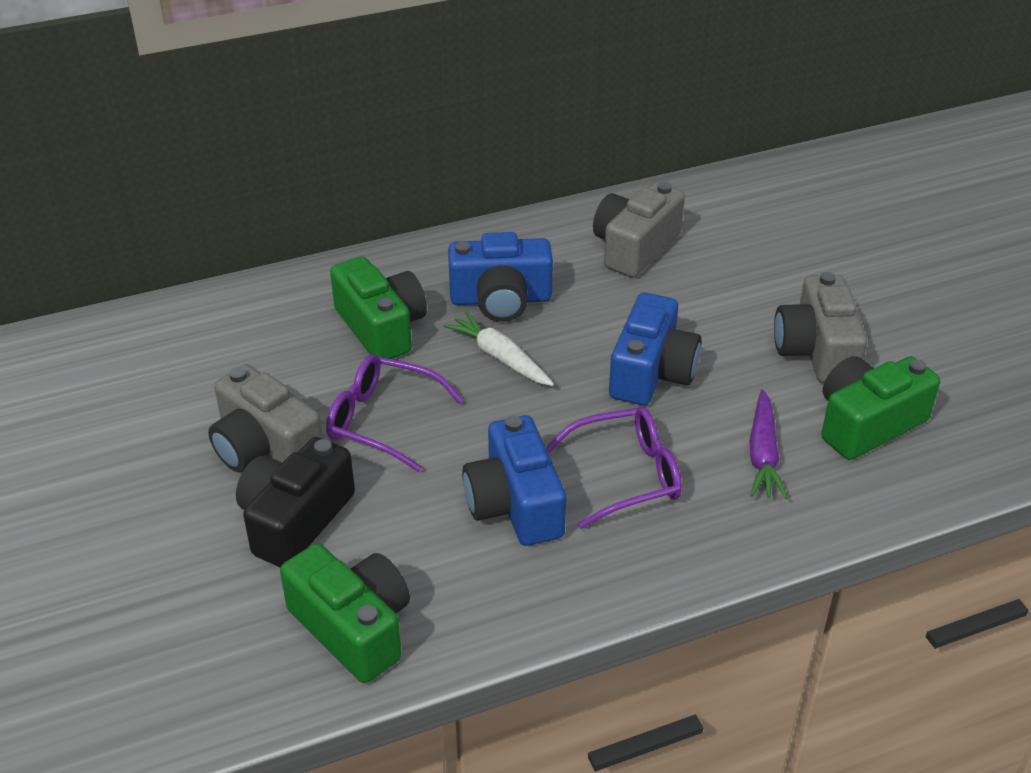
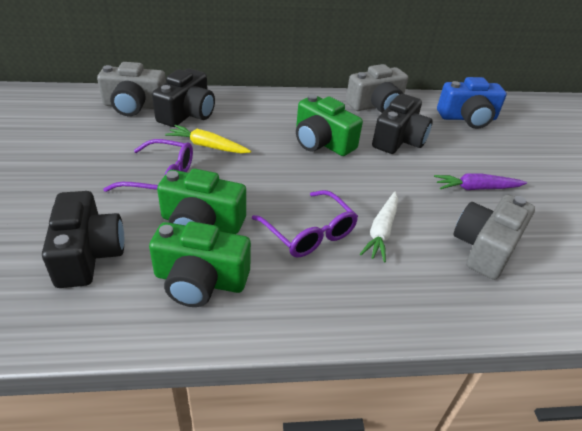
black camera: 1 -> 3
blue camera: 3 -> 1
yellow carrot: 0 -> 1

